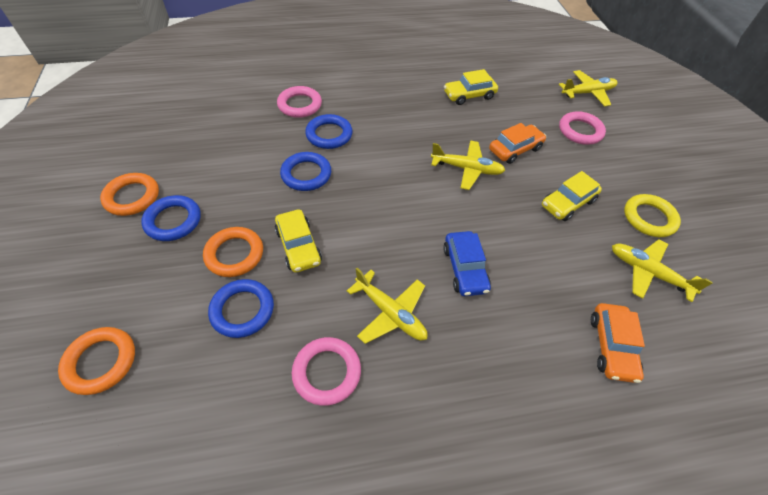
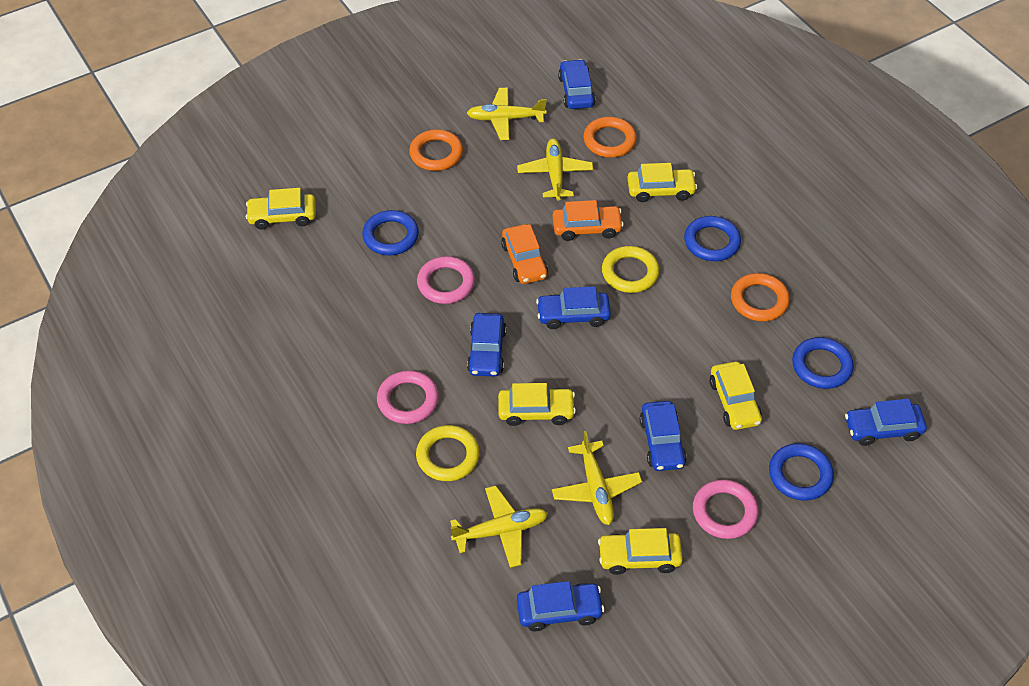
blue car: 1 -> 6
yellow car: 3 -> 5
yellow ring: 1 -> 2

